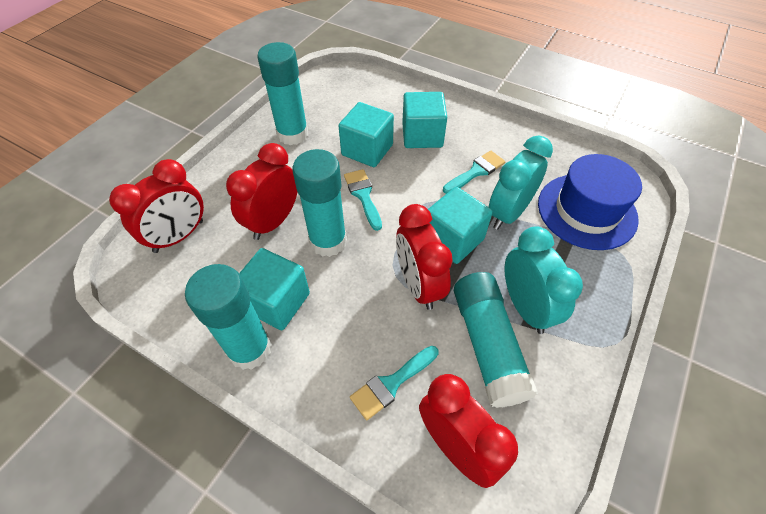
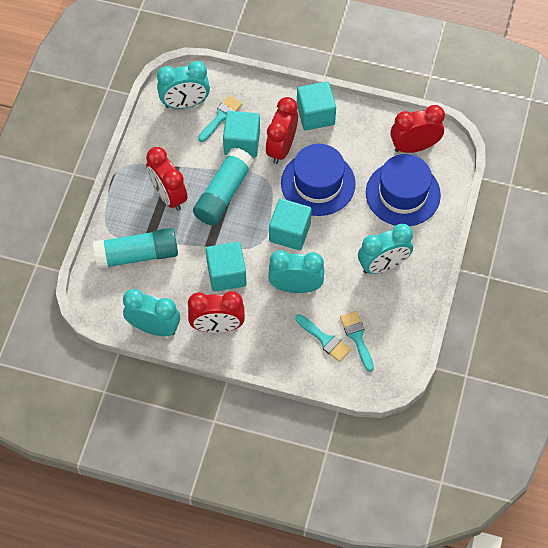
blue hat: 1 -> 2
turquoise clock: 2 -> 4
turquoise glue stick: 4 -> 2

